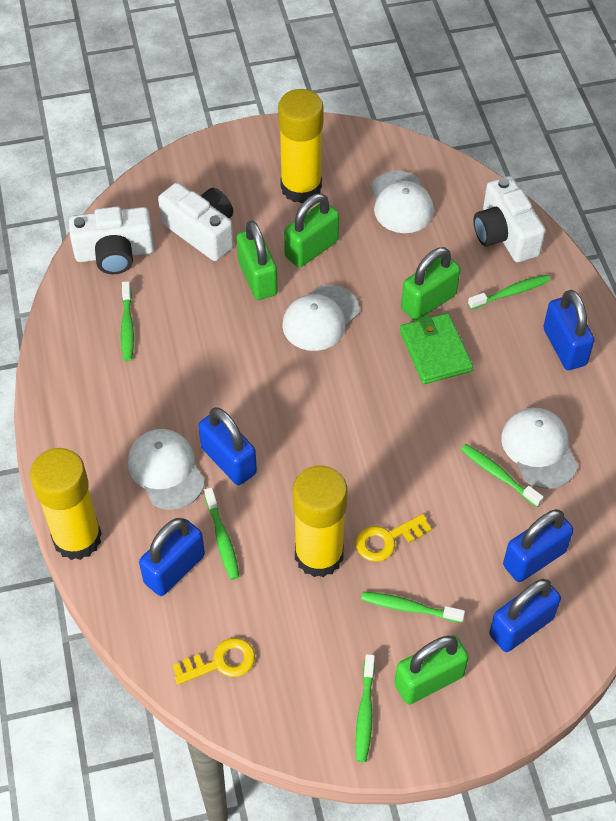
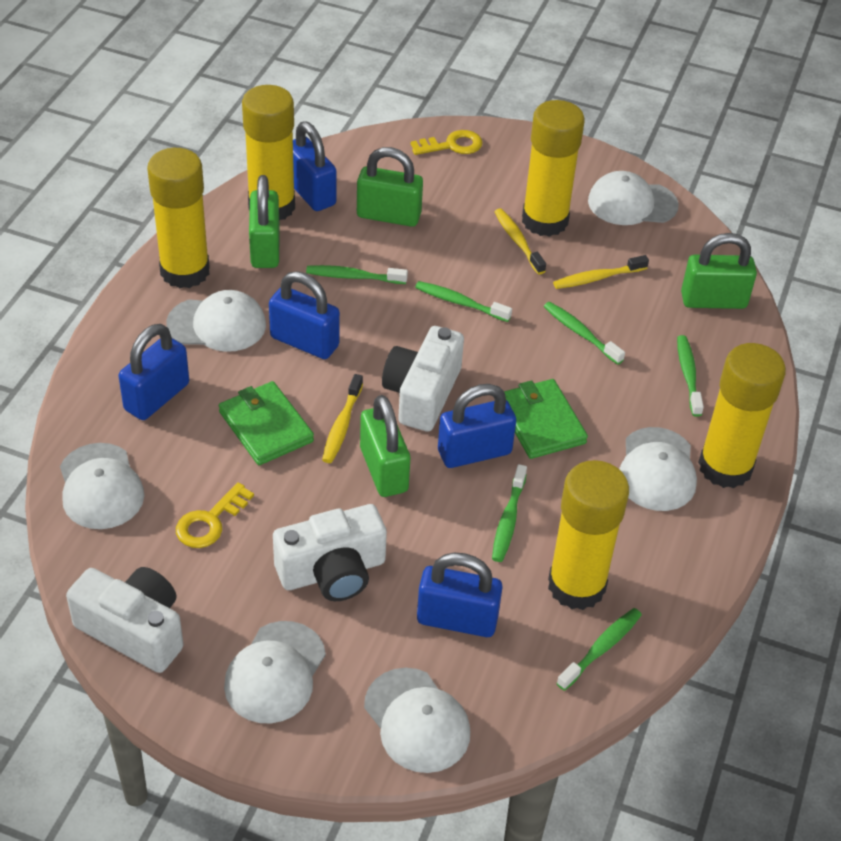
green wallet: 1 -> 2
white cap: 4 -> 6
yellow glue stick: 3 -> 5
yellow toothbrush: 0 -> 3

